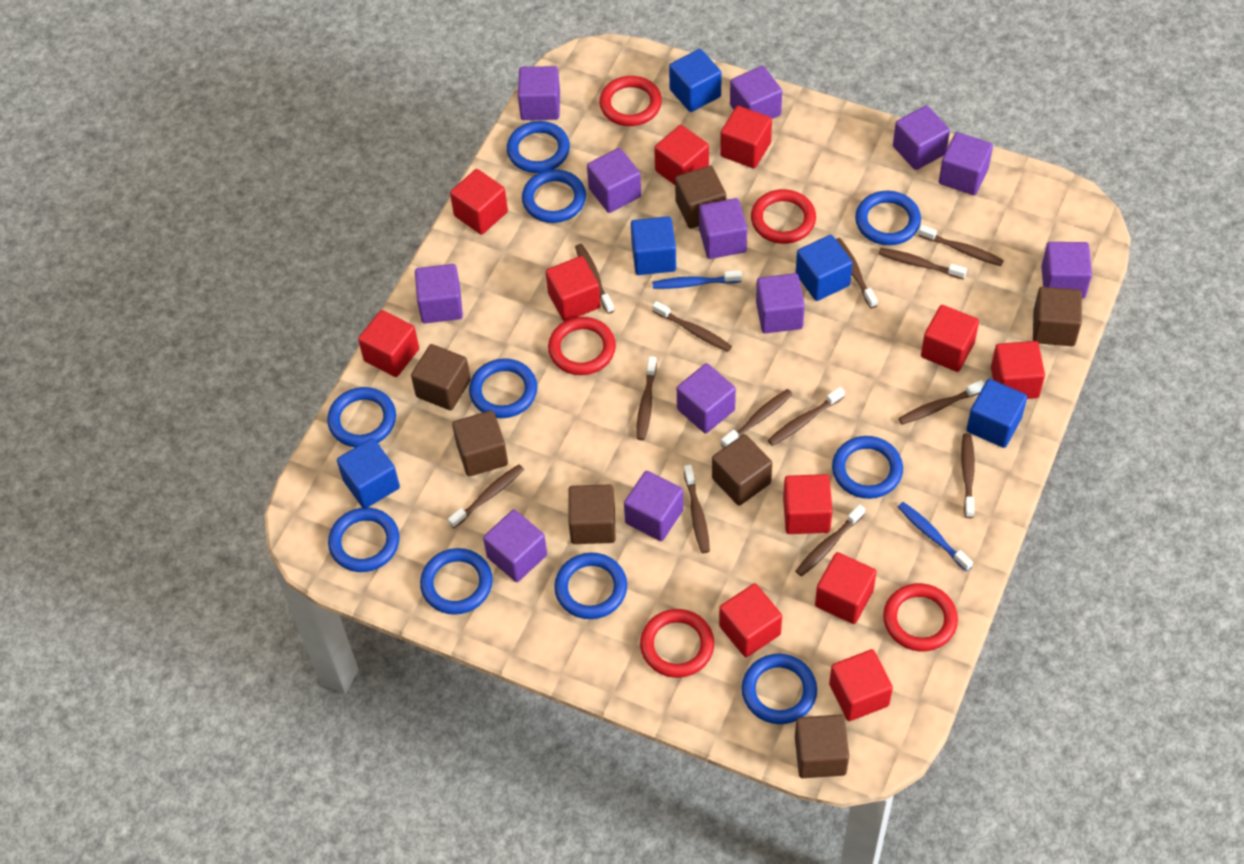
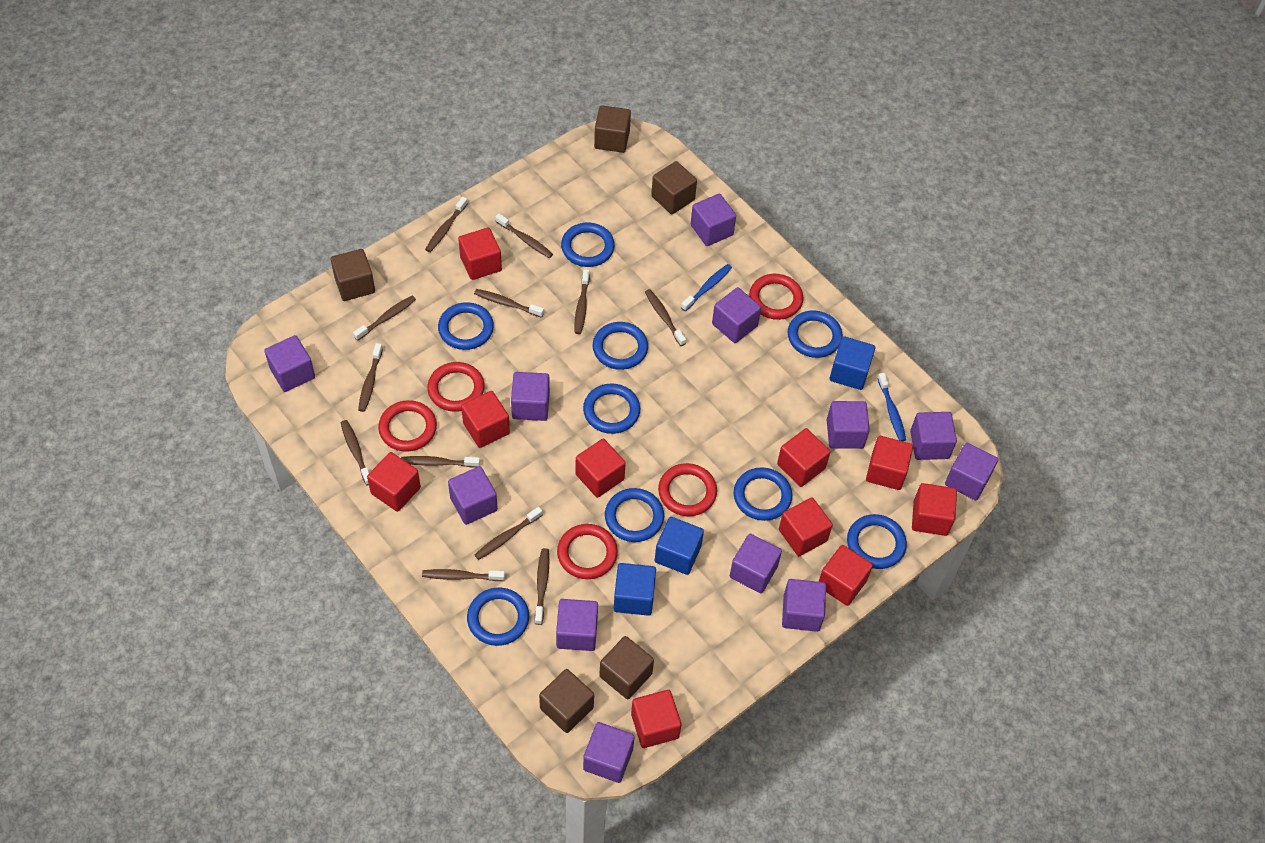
blue cube: 5 -> 3
blue ring: 10 -> 9
brown cube: 7 -> 5
brown toothbrush: 13 -> 12
red cube: 11 -> 10

